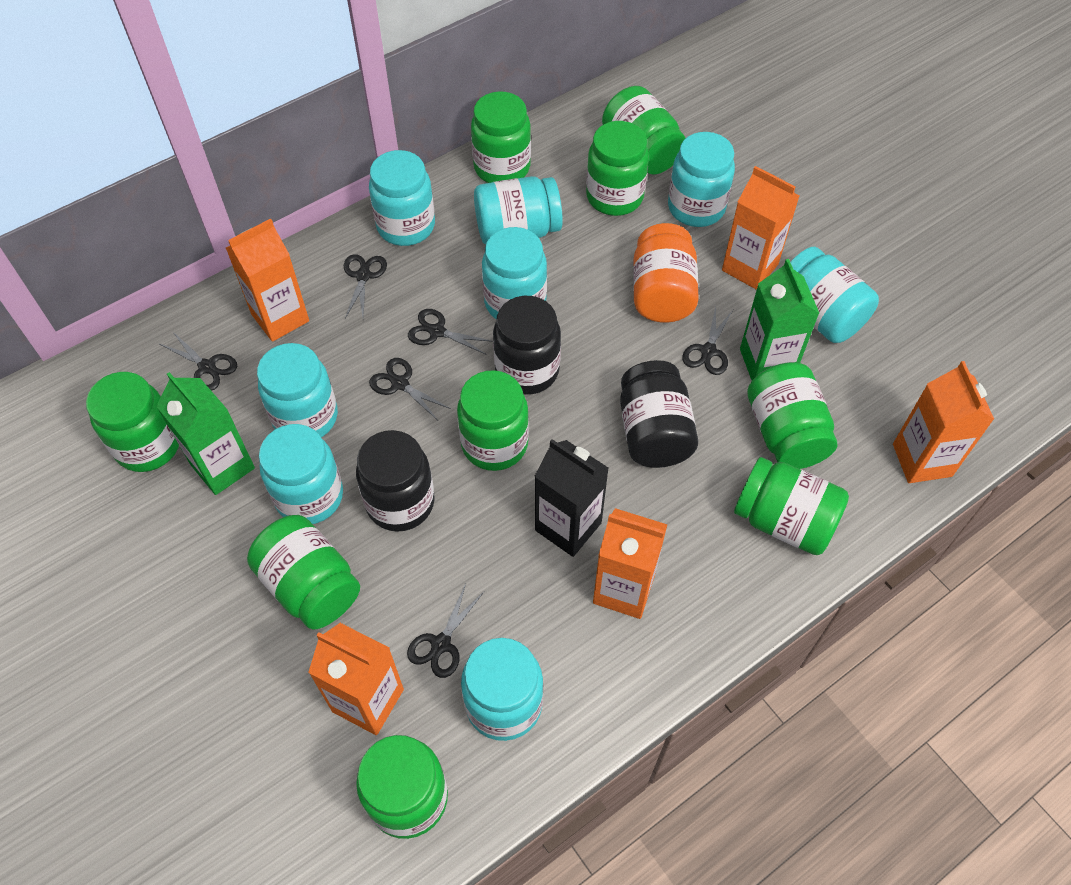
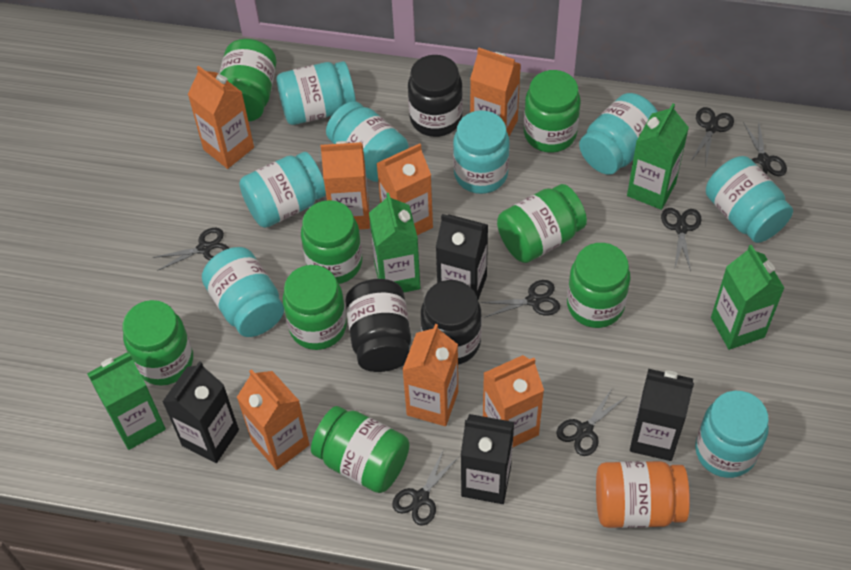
black carton: 1 -> 4
black scissors: 6 -> 7
green carton: 2 -> 4
green jar: 9 -> 8
orange carton: 5 -> 7

